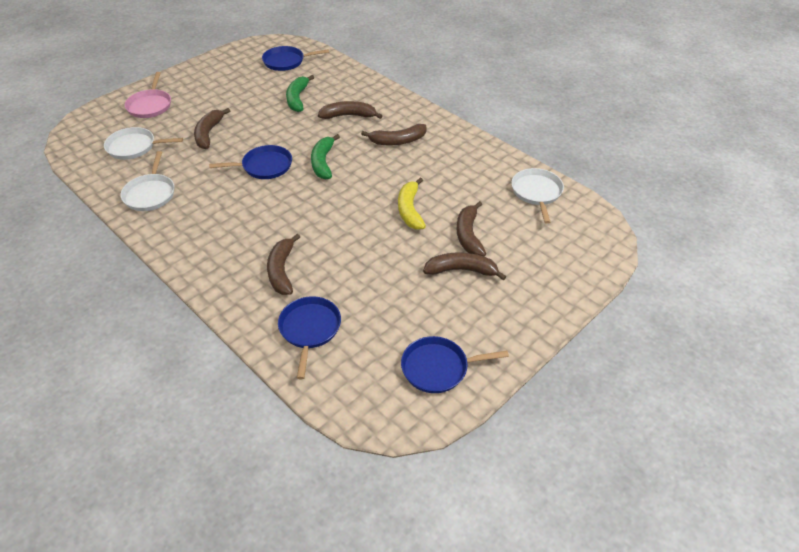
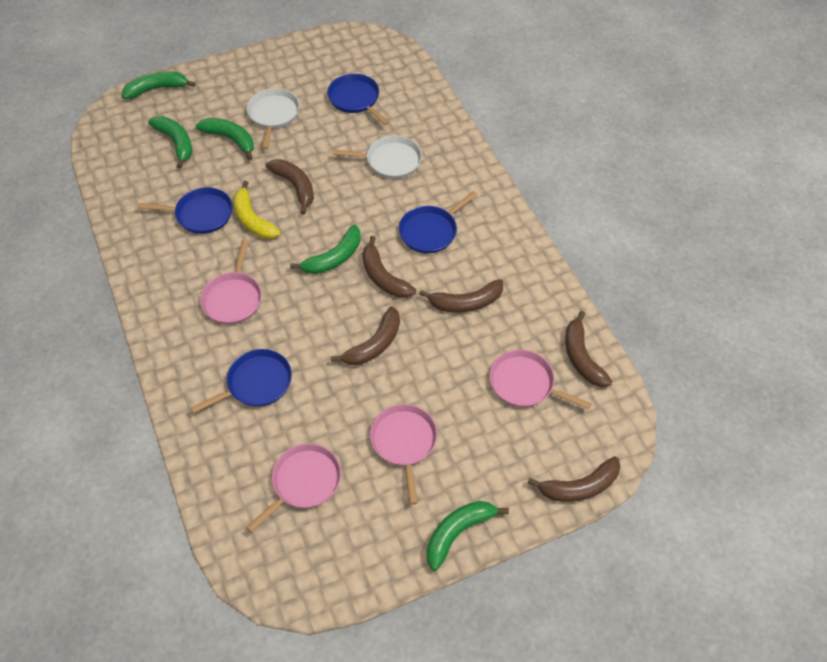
green banana: 2 -> 5
pink pan: 1 -> 4
white pan: 3 -> 2

